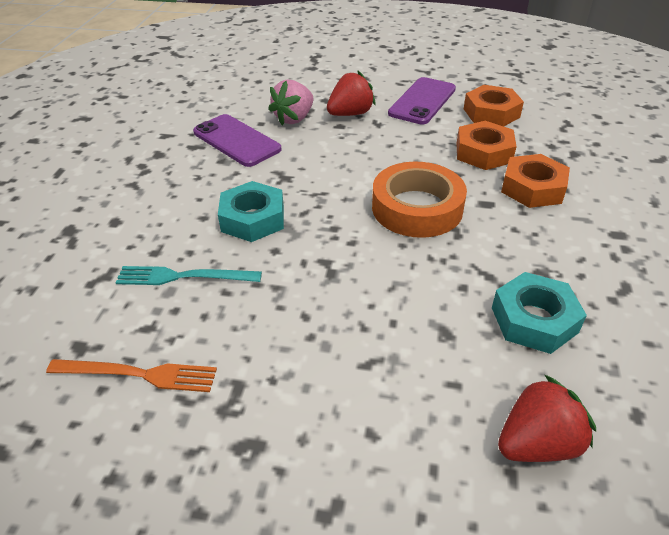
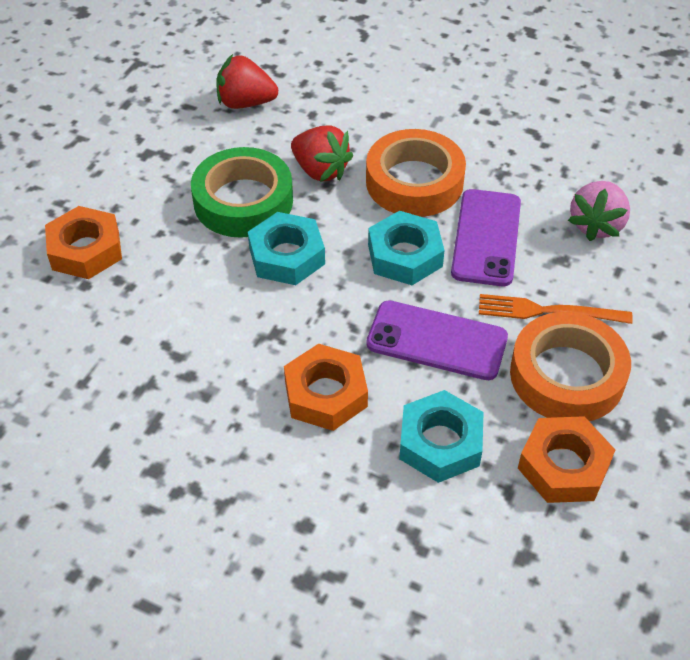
green tape: 0 -> 1
orange tape: 1 -> 2
turquoise fork: 1 -> 0
turquoise nut: 2 -> 3

